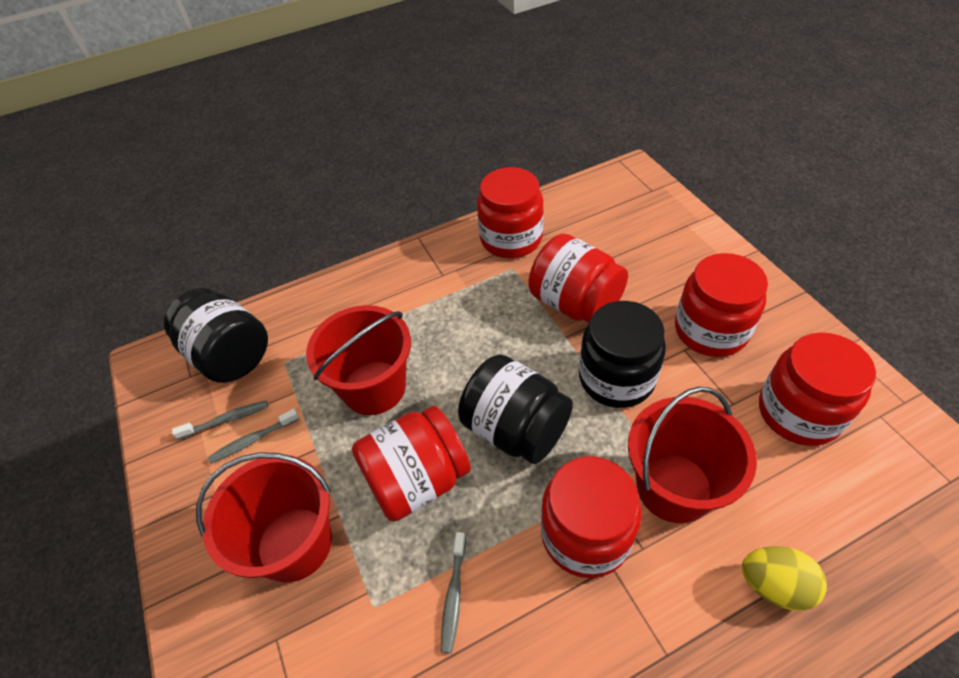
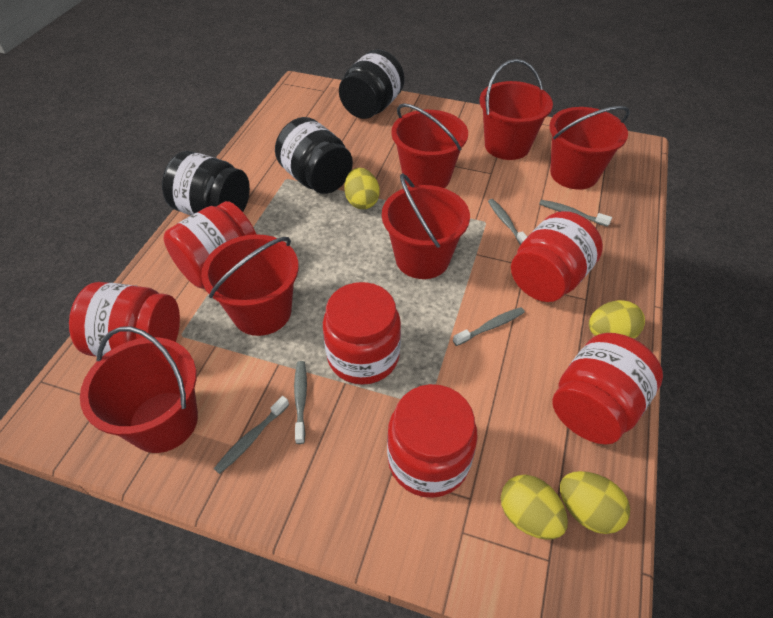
grey toothbrush: 3 -> 5
red bucket: 3 -> 6
yellow egg: 1 -> 4

